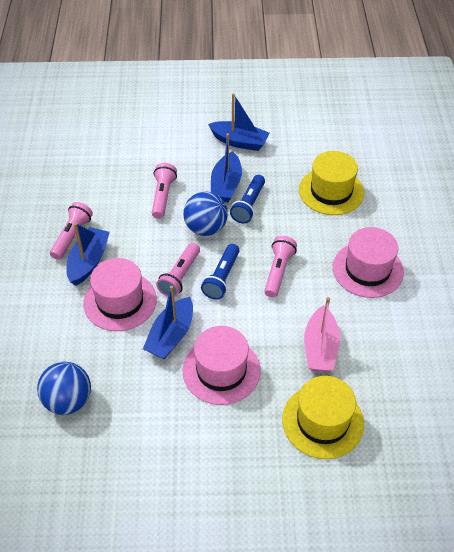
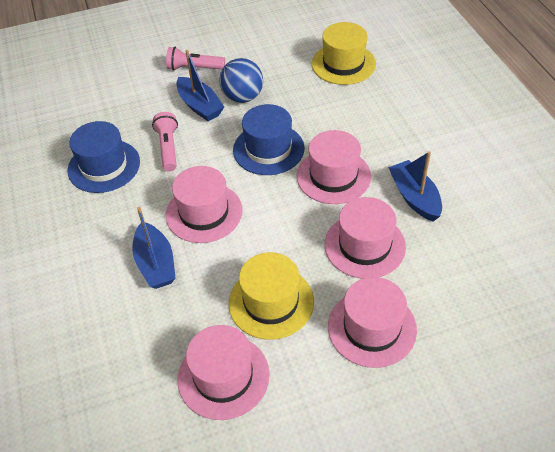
blue ball: 2 -> 1
blue boat: 4 -> 3
blue flashlight: 2 -> 0
blue hat: 0 -> 2
pink boat: 1 -> 0
pink flashlight: 4 -> 2
pink hat: 3 -> 5

